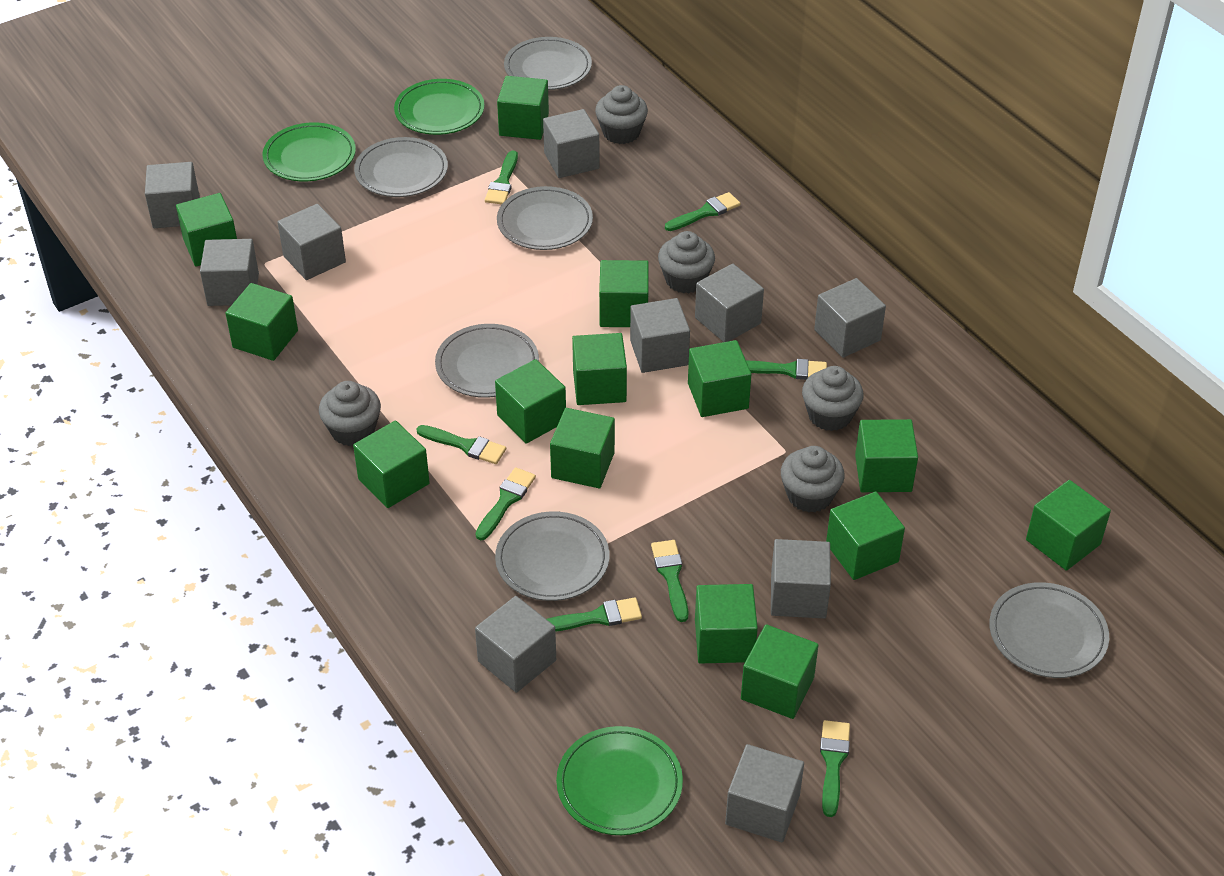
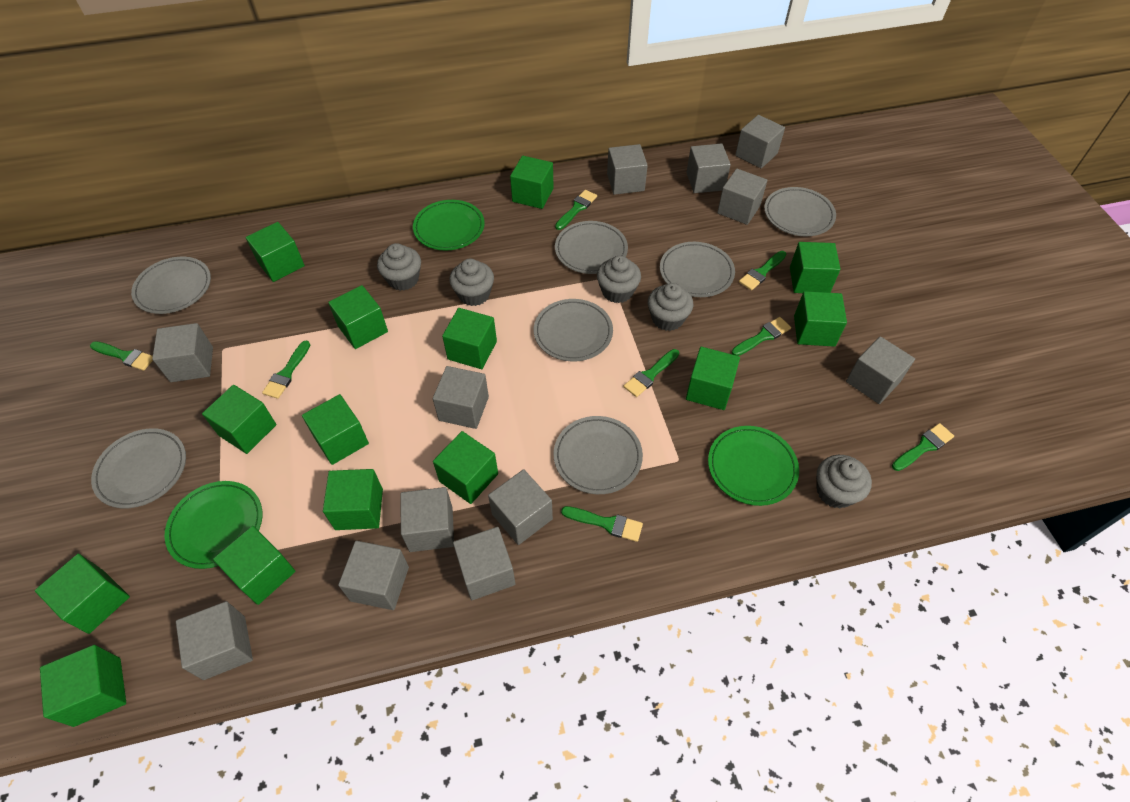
grey cube: 10 -> 12
grey plate: 6 -> 7

